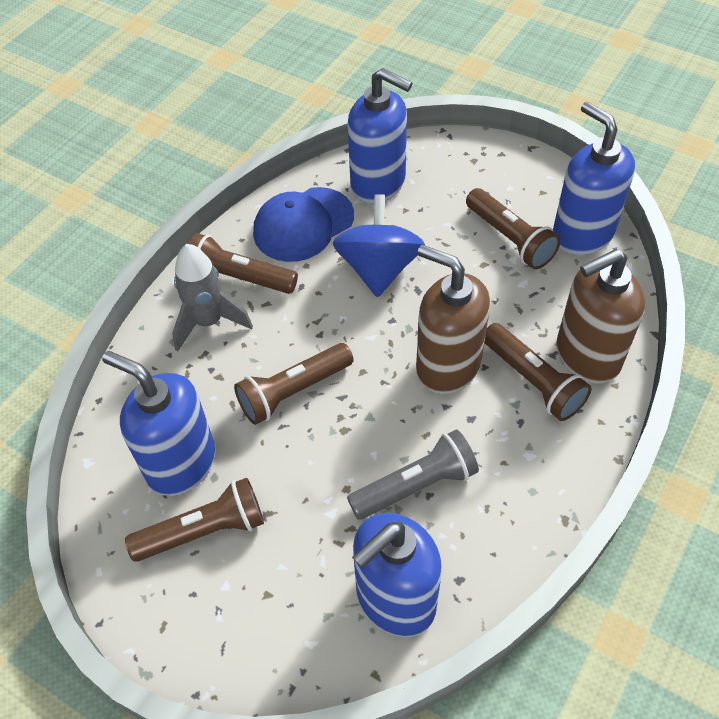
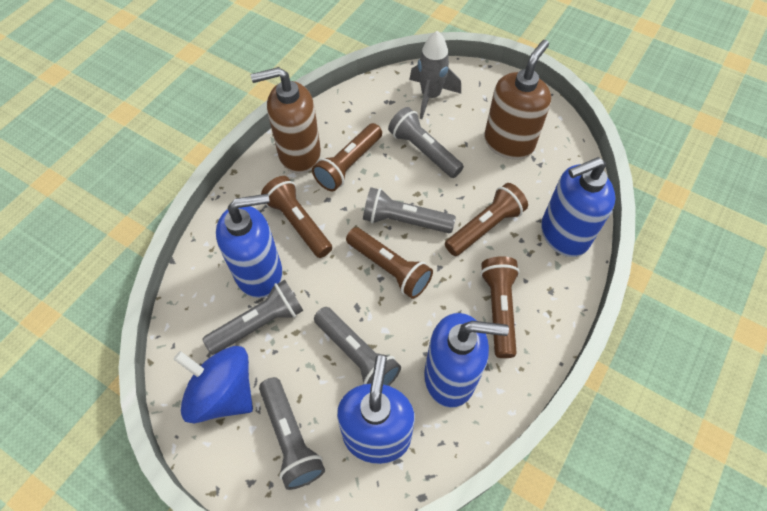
blue cap: 1 -> 0
grey flashlight: 1 -> 5

